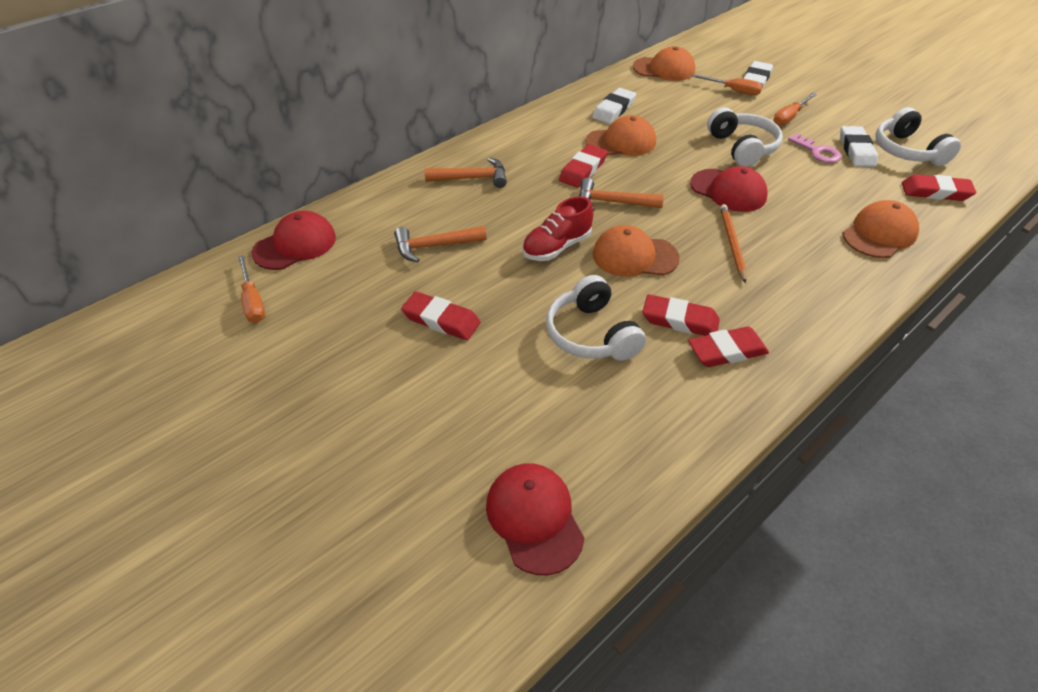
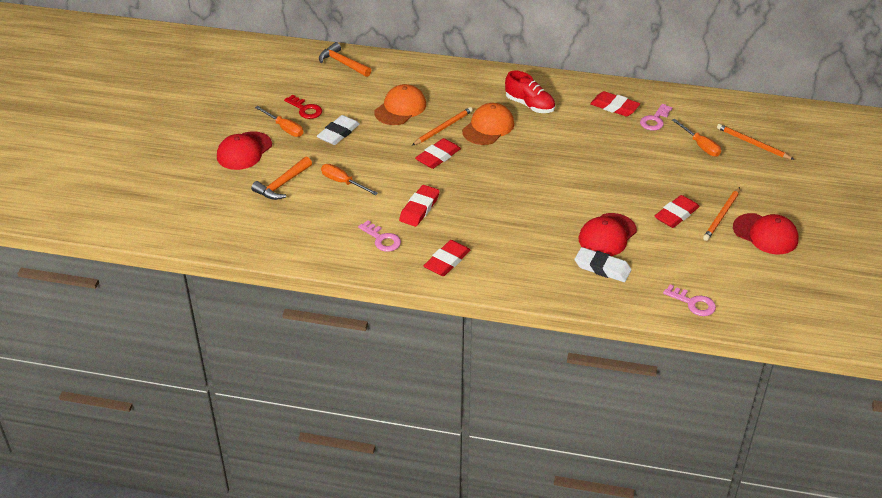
orange cap: 4 -> 2
orange hammer: 3 -> 2
orange pencil: 1 -> 3
pink key: 1 -> 3
red key: 0 -> 1
white eraser: 3 -> 2
white headphones: 3 -> 0

